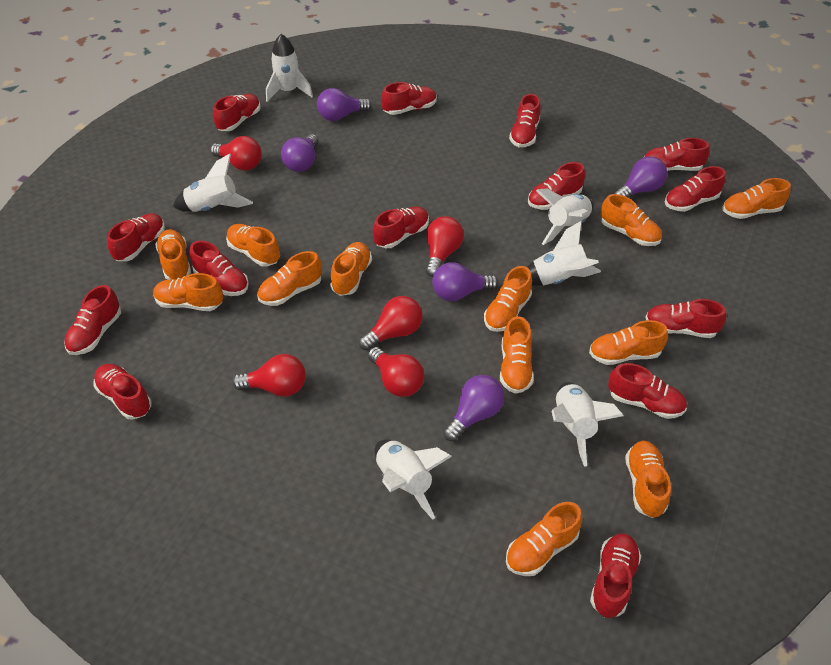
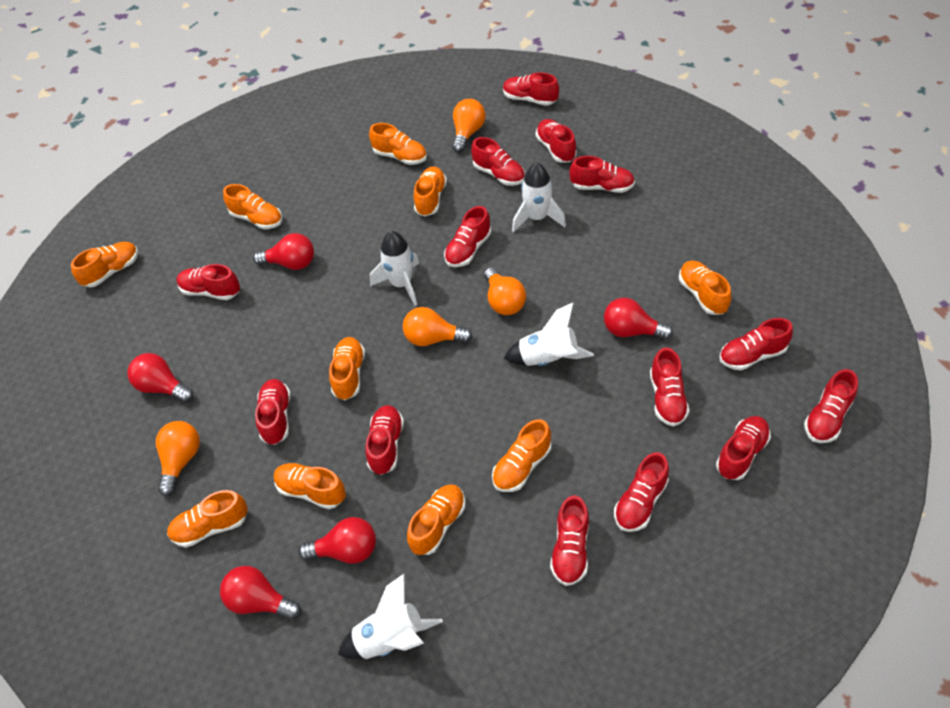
orange light bulb: 0 -> 4
orange shoe: 12 -> 10
purple light bulb: 5 -> 0
white rocket: 6 -> 4

